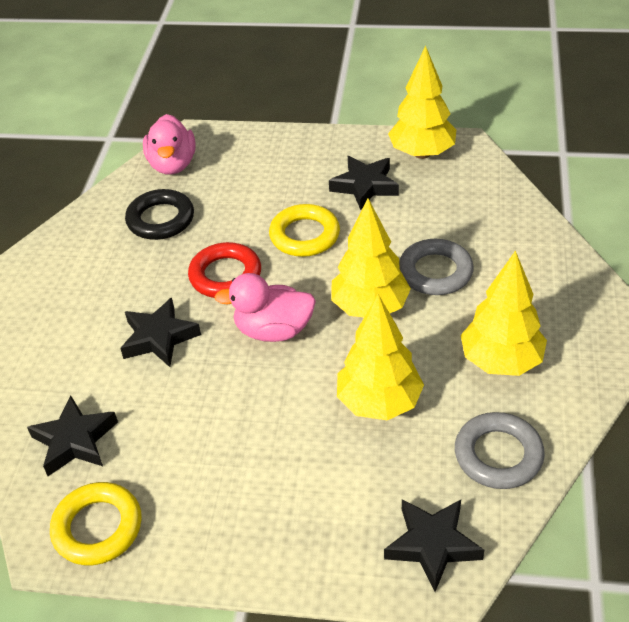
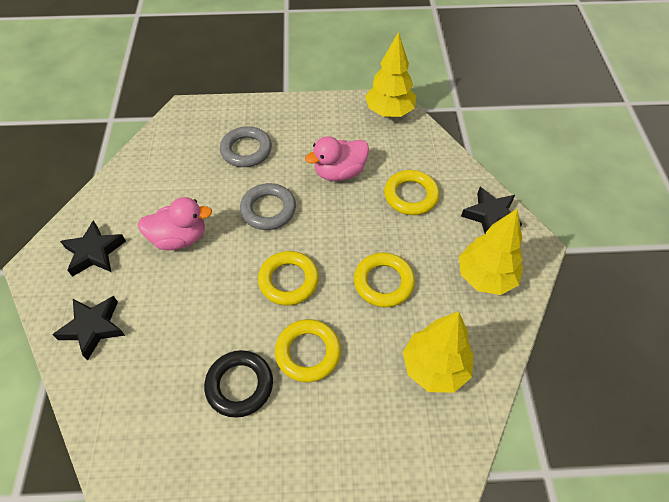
black star: 4 -> 3
red ring: 1 -> 0
yellow ring: 2 -> 4
yellow tree: 4 -> 3

